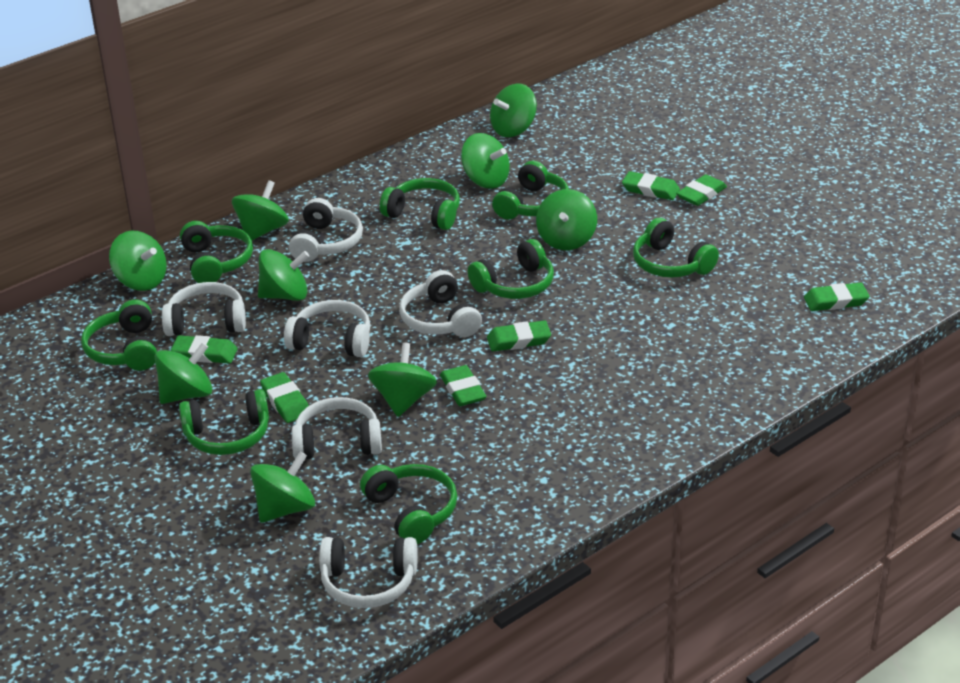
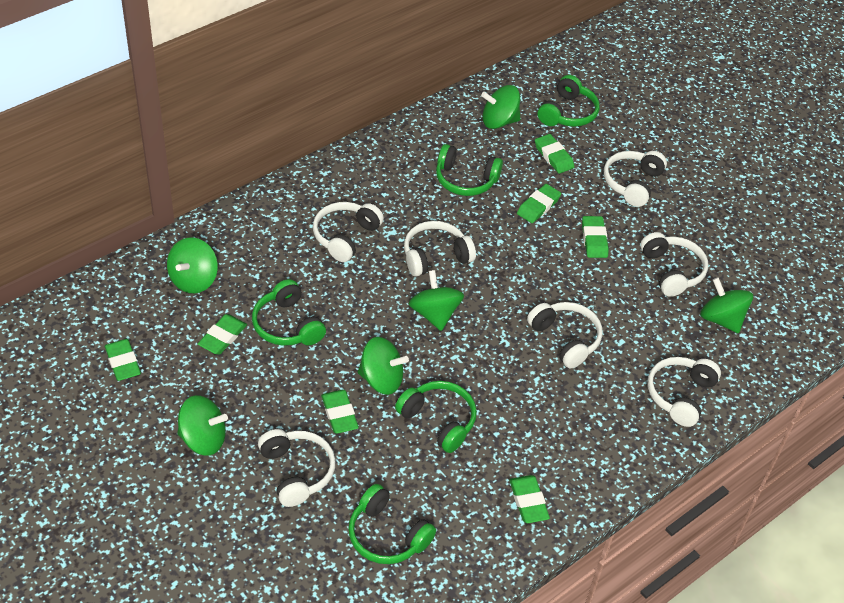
green headphones: 8 -> 5
green spinning top: 9 -> 6
white headphones: 6 -> 7

